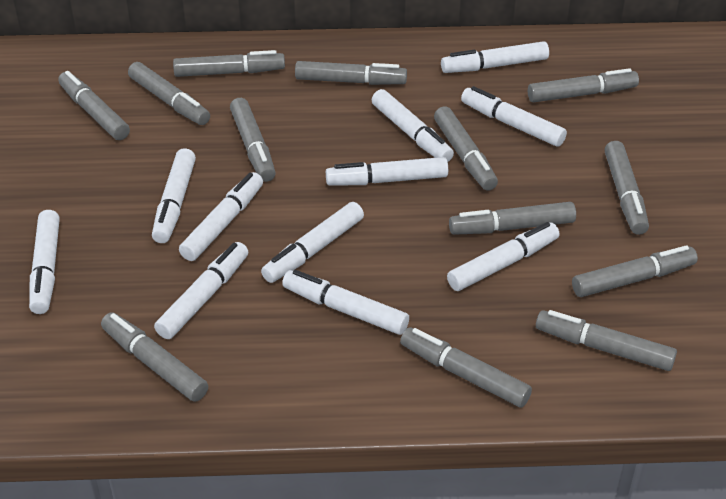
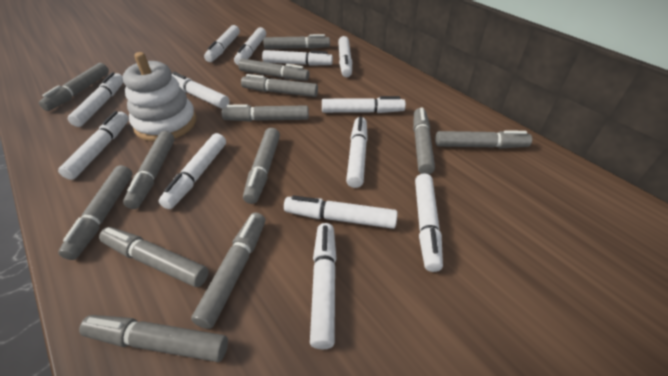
white marker: 11 -> 13
white stacking toy: 0 -> 1

